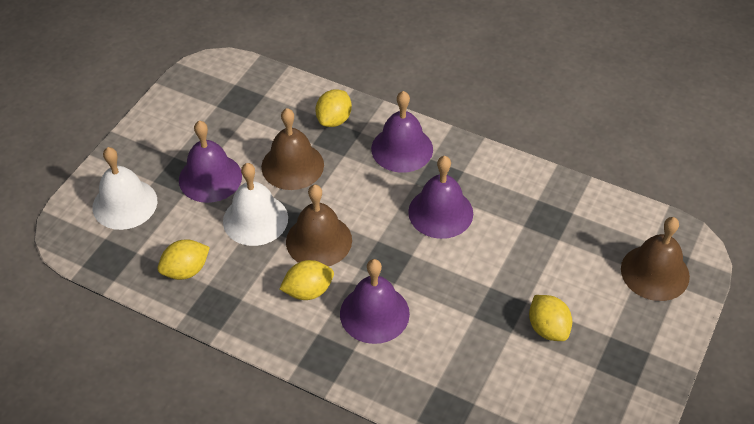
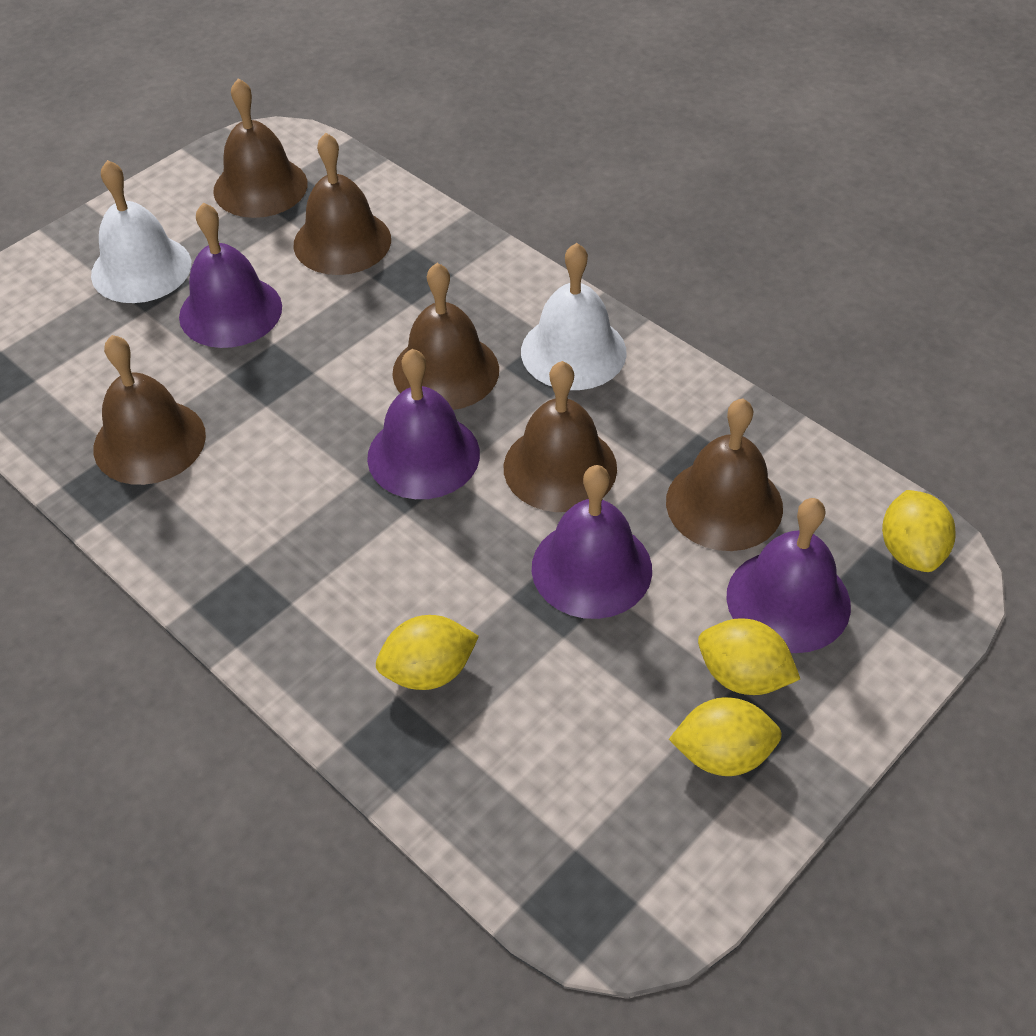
brown bell: 3 -> 6

